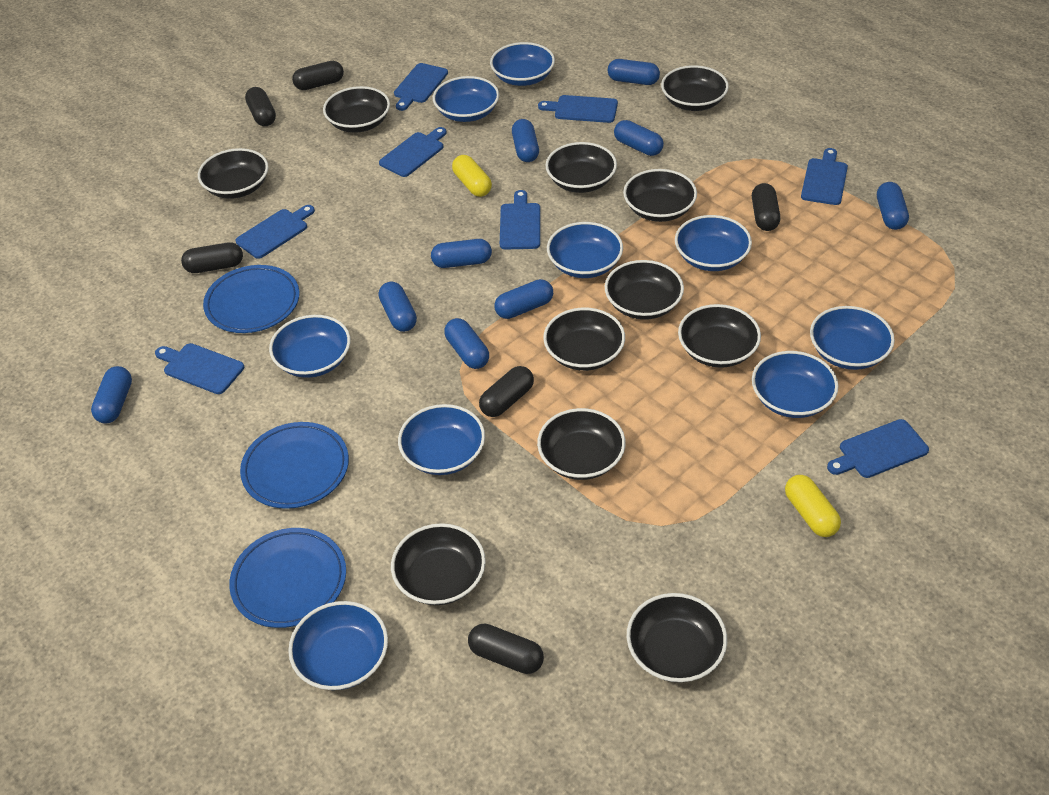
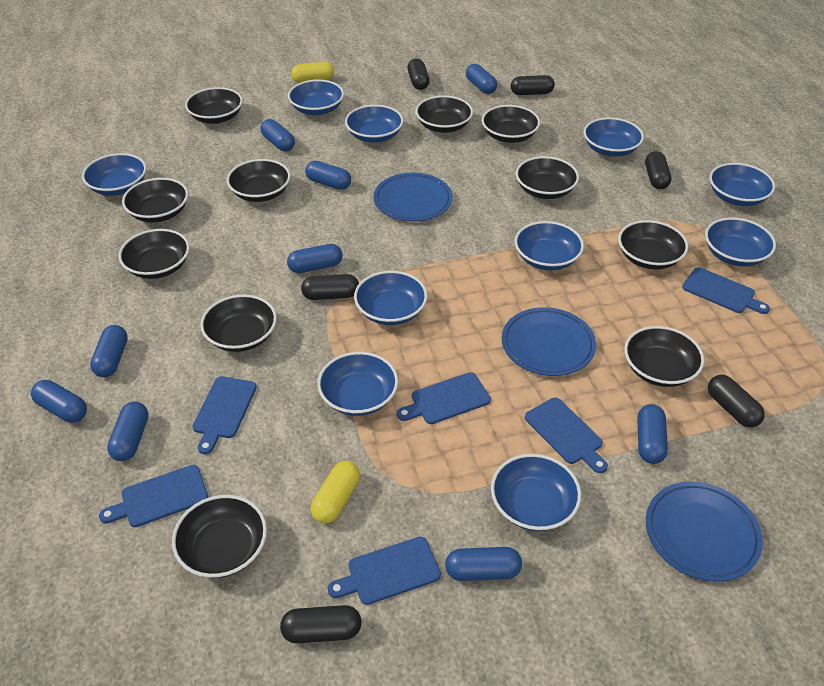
blue bowl: 9 -> 10
blue cutting board: 8 -> 6

